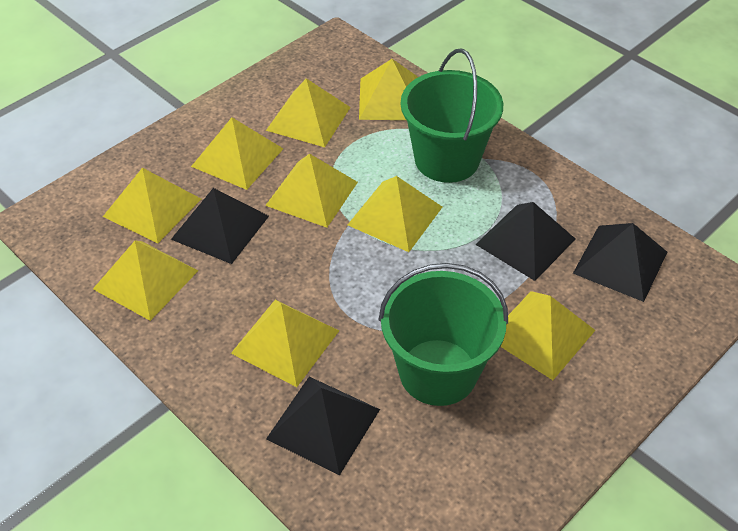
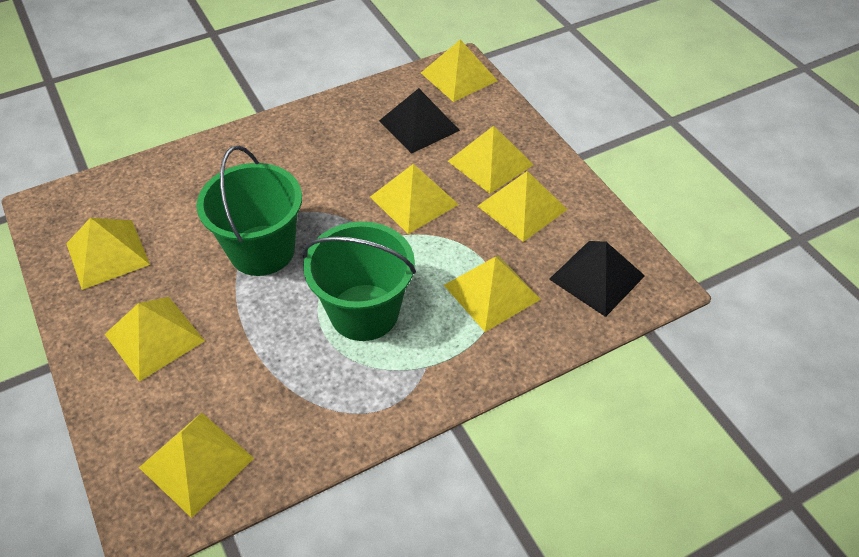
black pyramid: 4 -> 2
yellow pyramid: 9 -> 8

